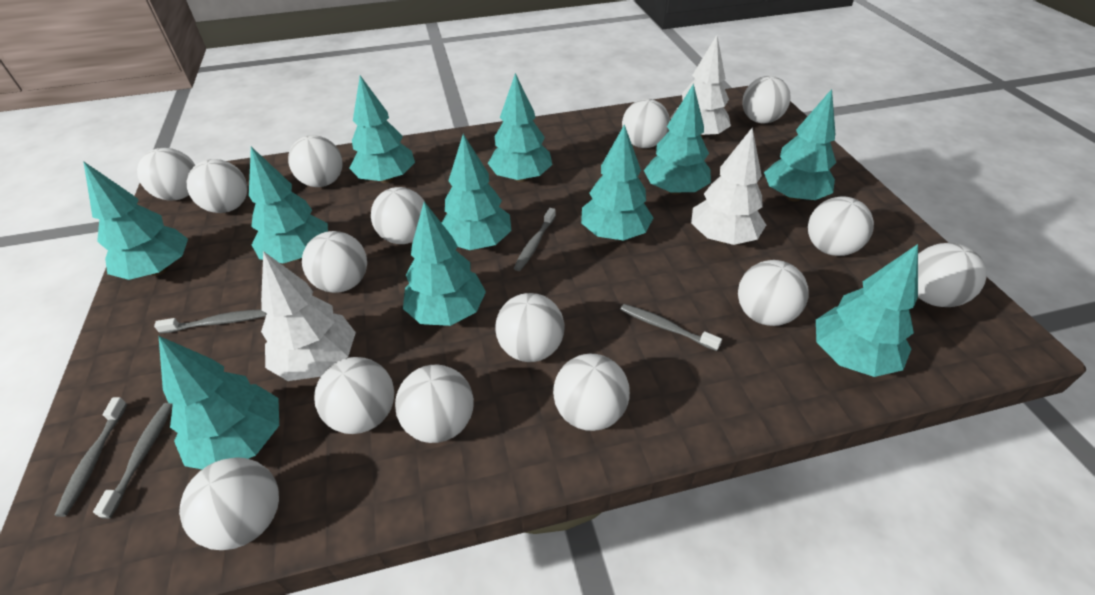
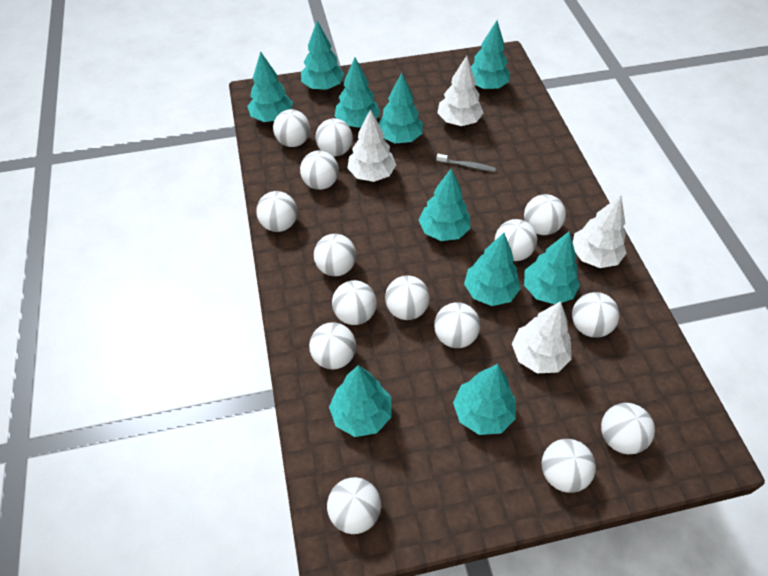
grey toothbrush: 5 -> 1
turquoise tree: 11 -> 10
white tree: 3 -> 4

